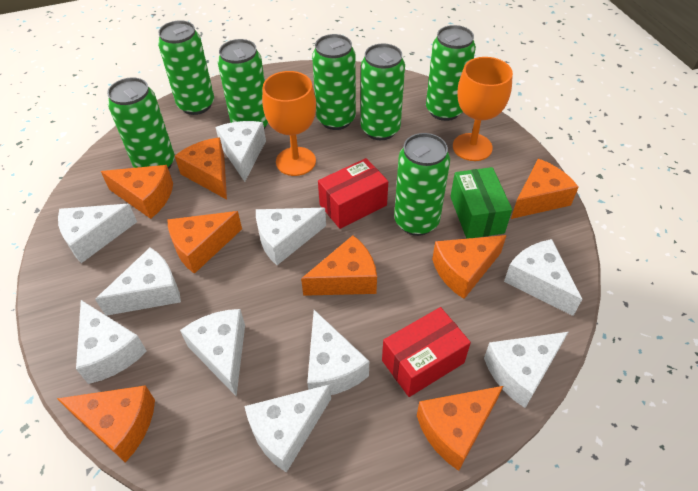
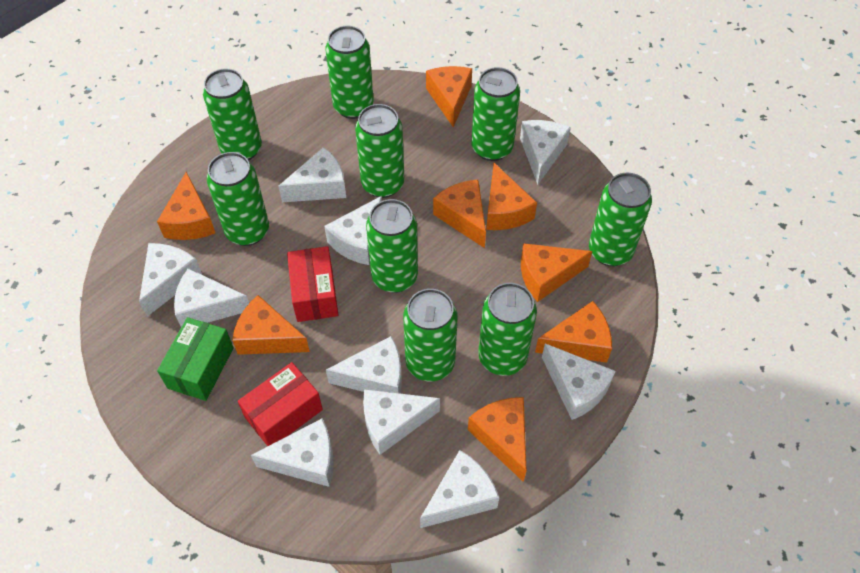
green can: 7 -> 9
orange goblet: 2 -> 0

